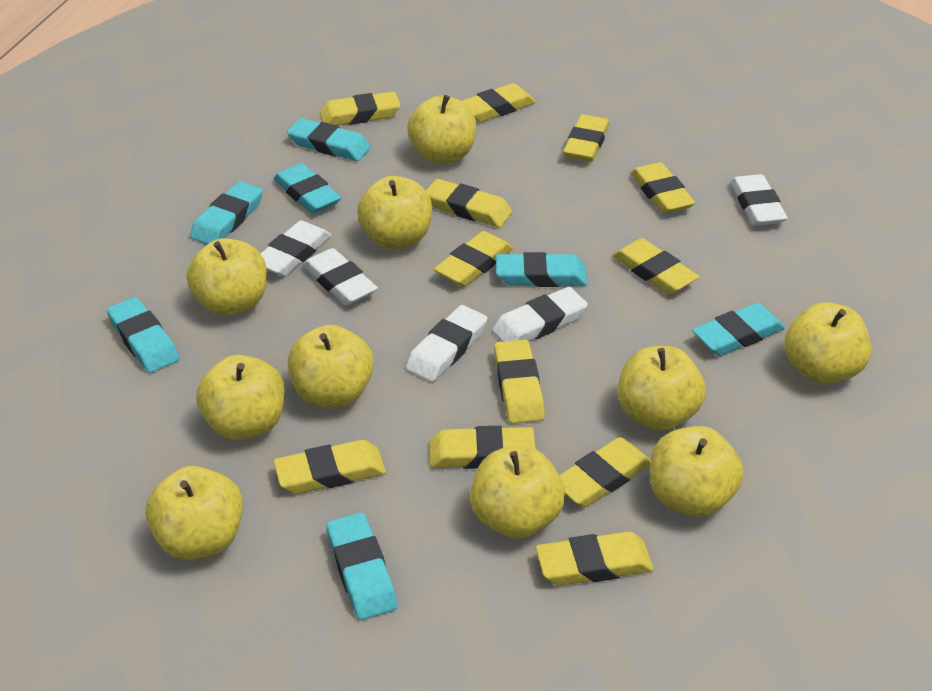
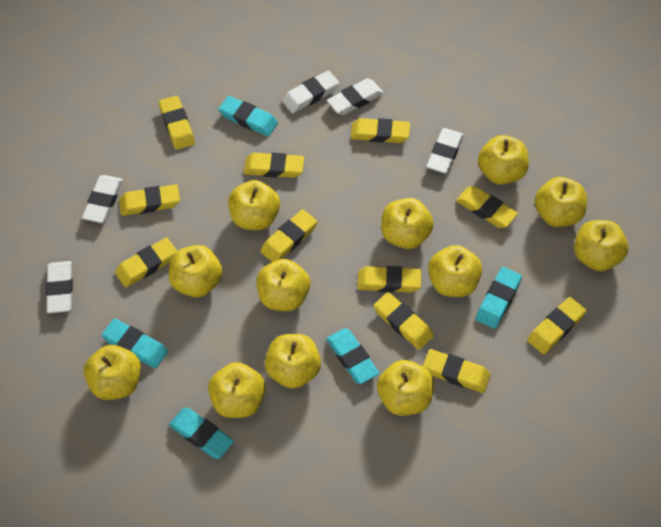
turquoise eraser: 7 -> 5
yellow apple: 10 -> 12
yellow eraser: 12 -> 11

